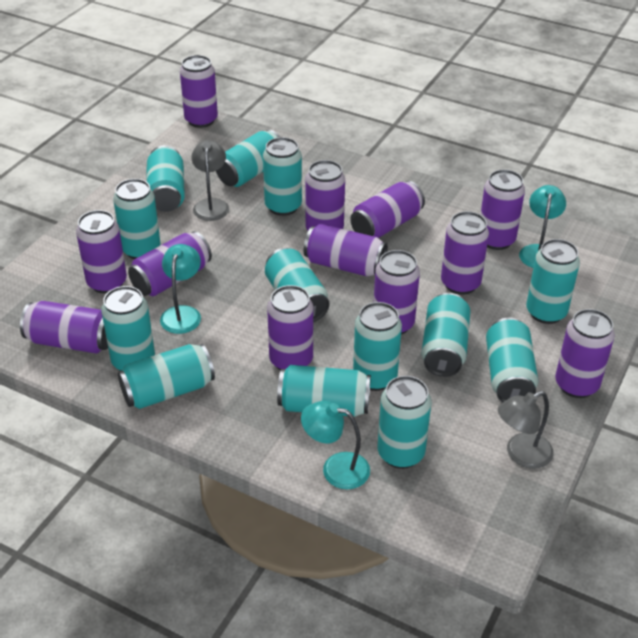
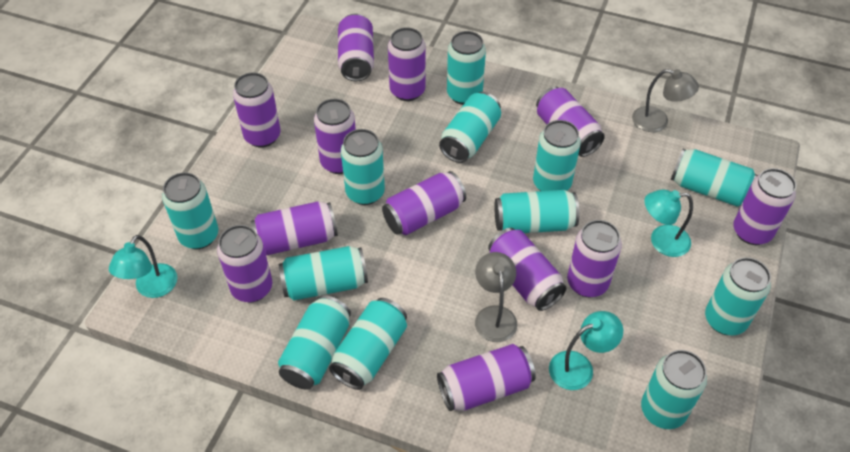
turquoise can: 13 -> 12

